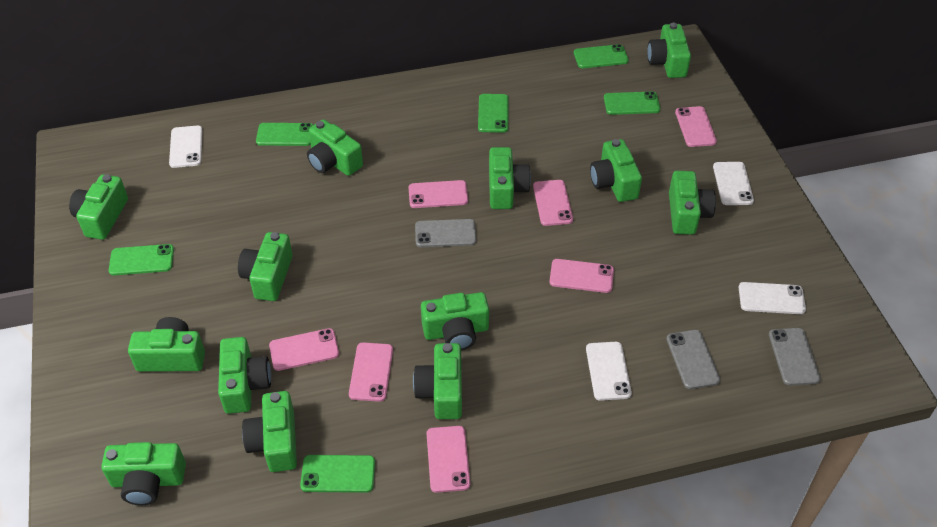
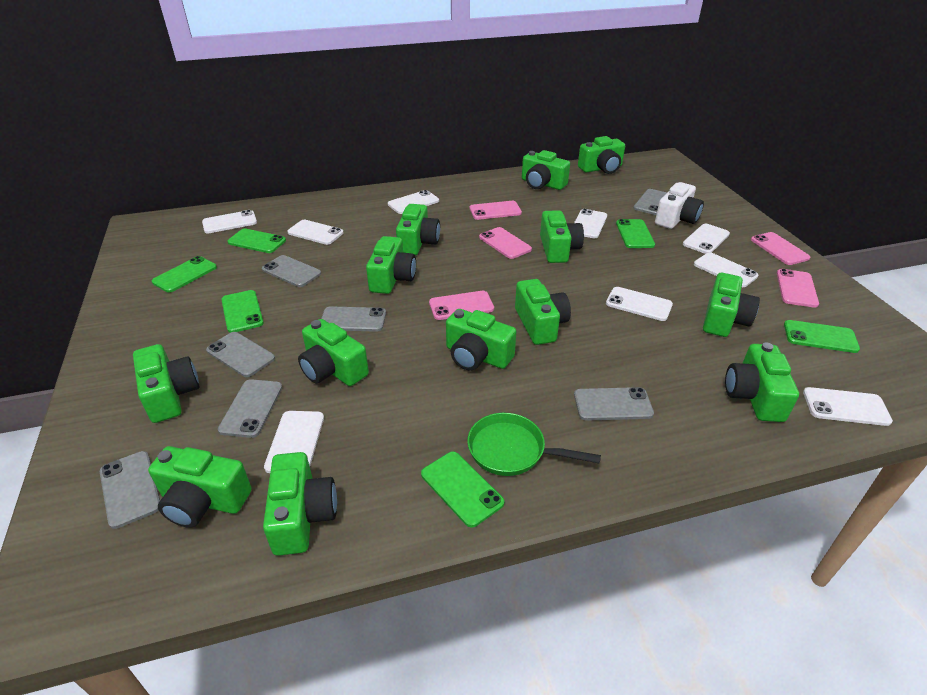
green pan: 0 -> 1
grey phone: 3 -> 7
pink phone: 7 -> 5
white camera: 0 -> 1
white phone: 4 -> 9

